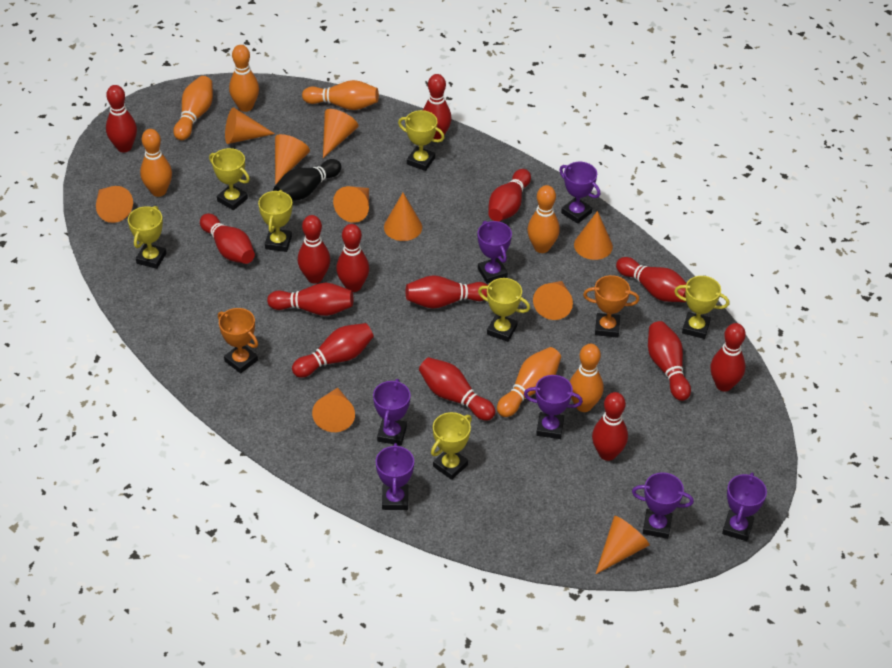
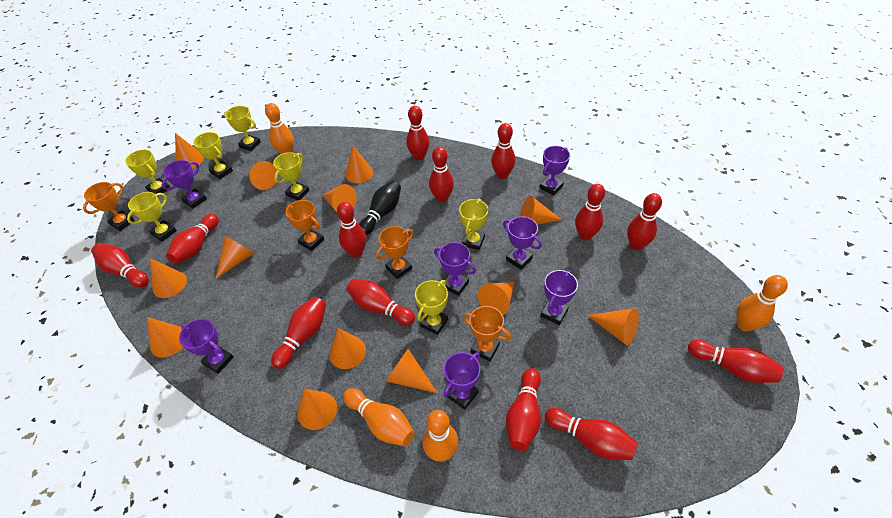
orange bowling pin: 7 -> 4
orange cone: 10 -> 13
orange trophy: 2 -> 4
red bowling pin: 14 -> 13

